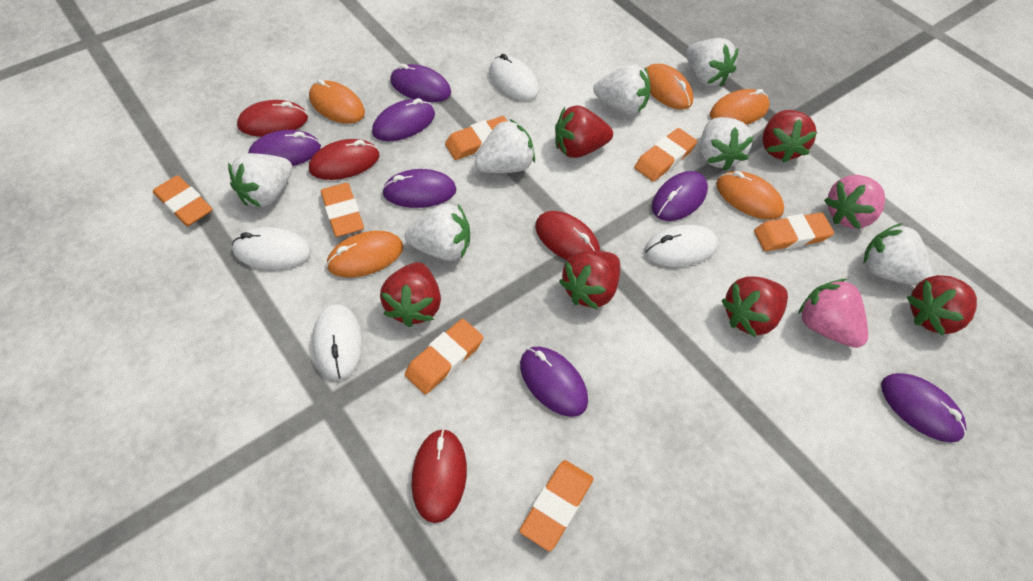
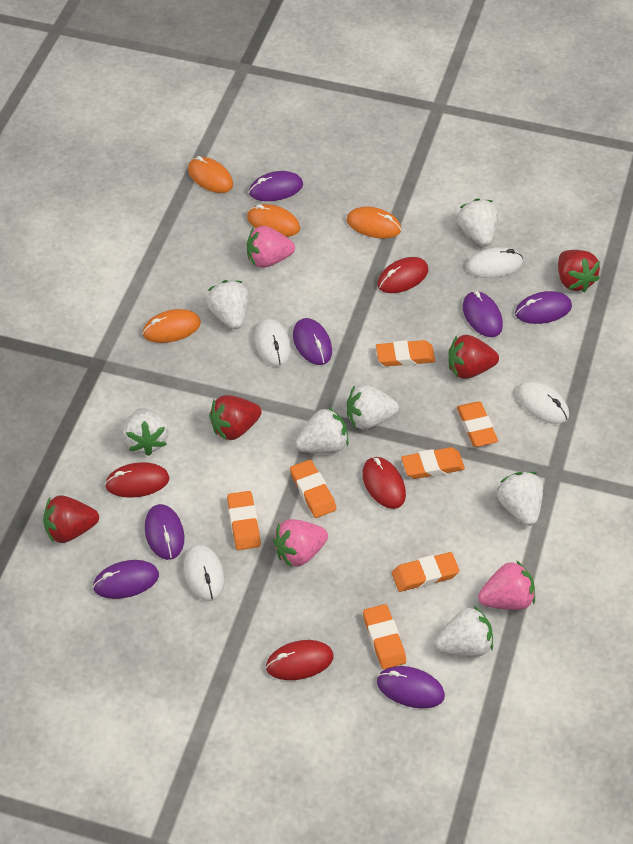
orange mouse: 5 -> 4
pink strawberry: 2 -> 3
red strawberry: 6 -> 4

